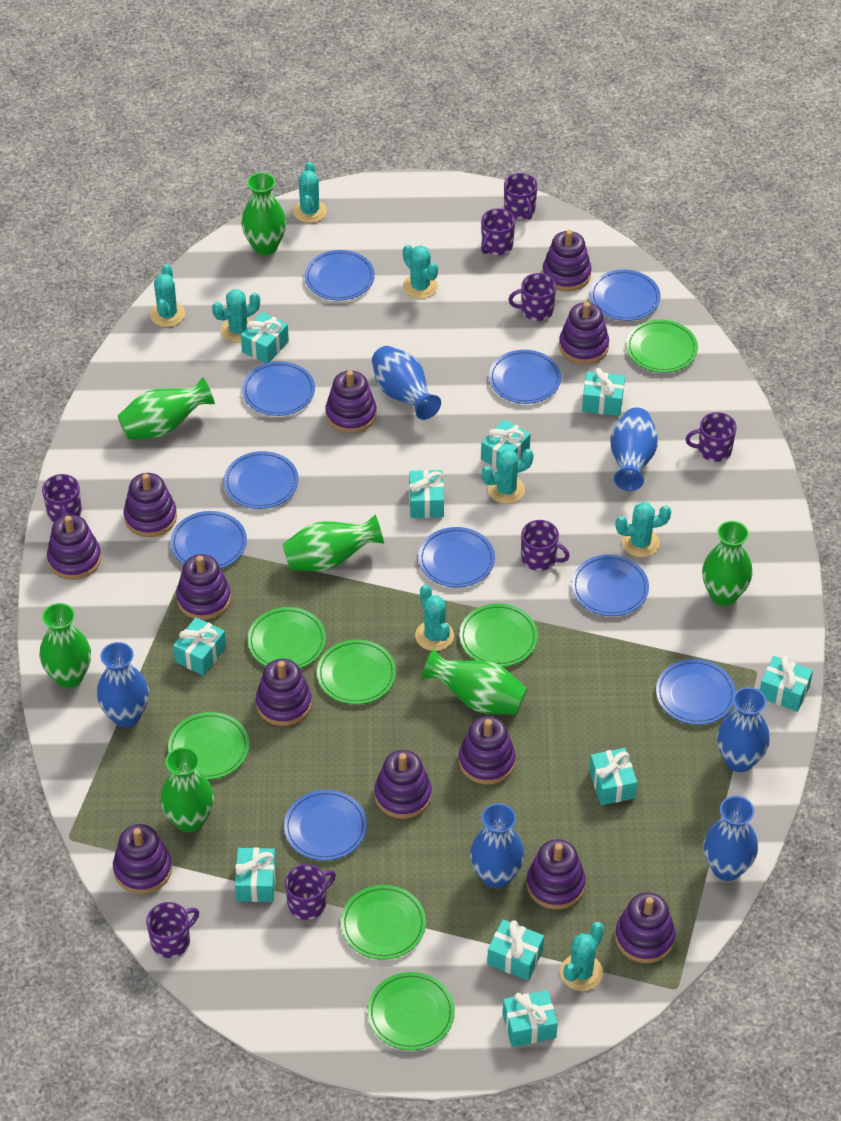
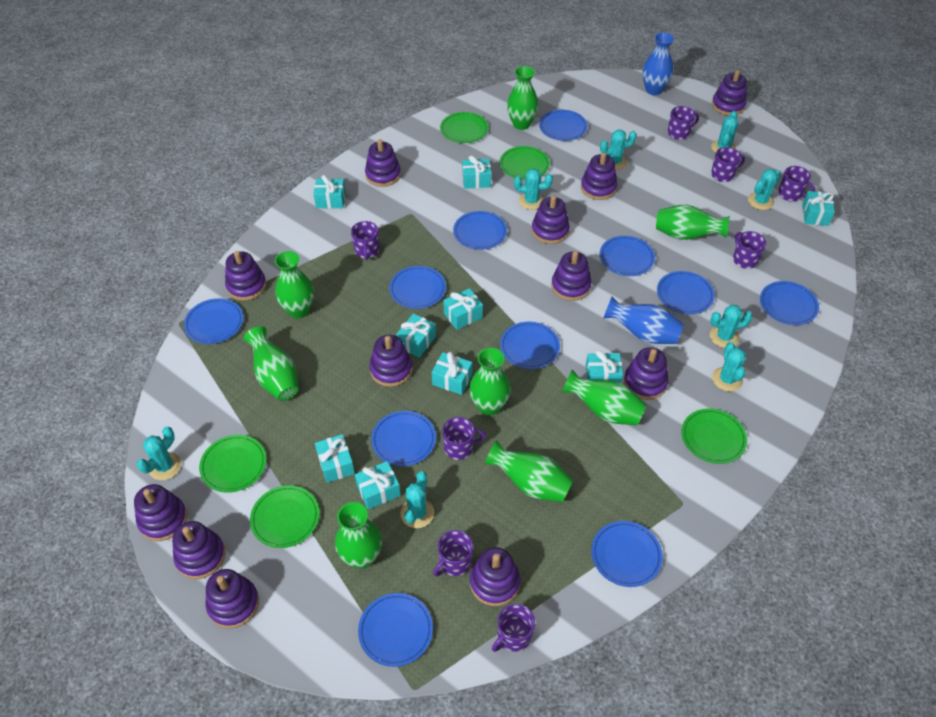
blue plate: 10 -> 11
blue vase: 6 -> 2
green plate: 7 -> 5
green vase: 7 -> 8
turquoise gift: 10 -> 9

